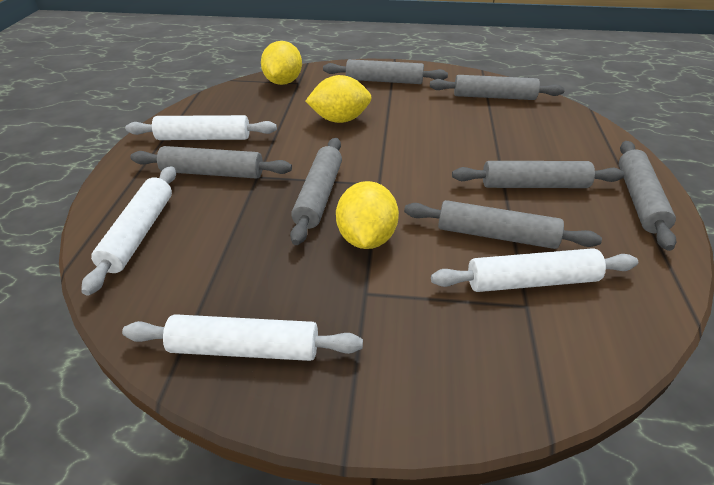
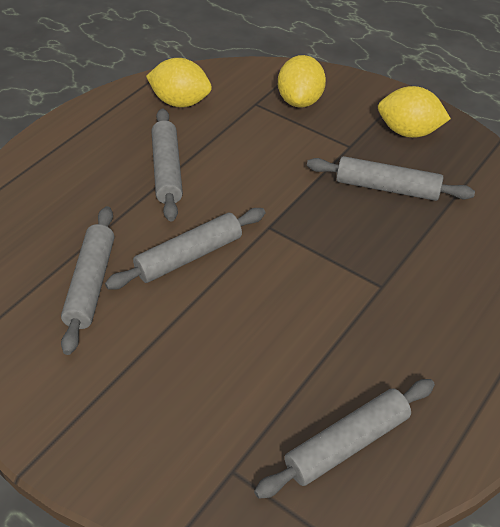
grey rolling pin: 7 -> 5
white rolling pin: 4 -> 0

